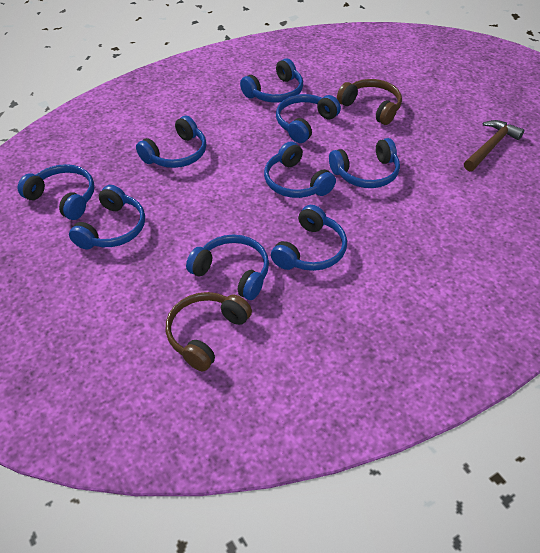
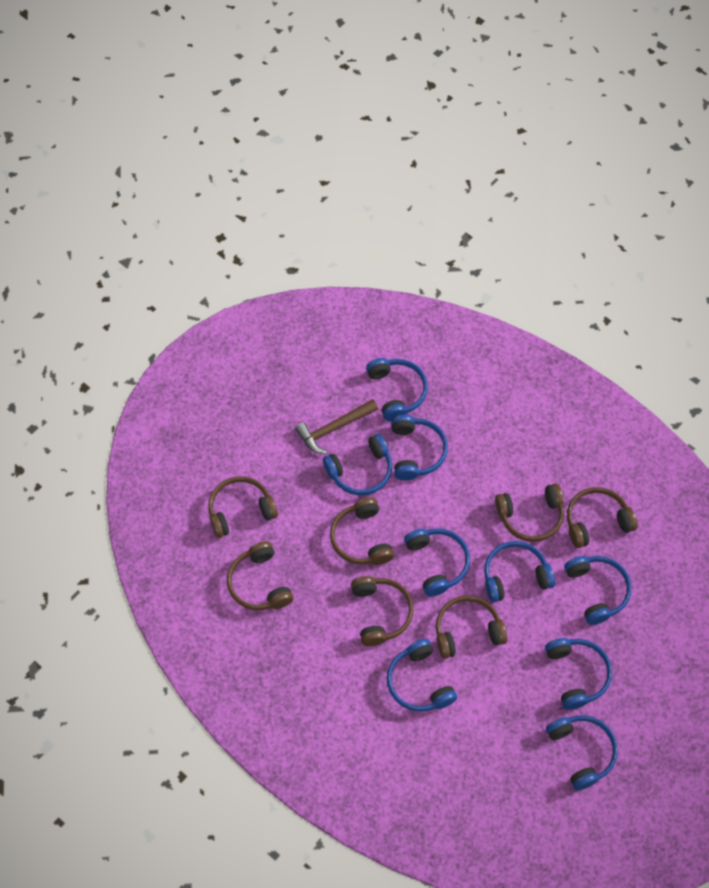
brown headphones: 2 -> 7

